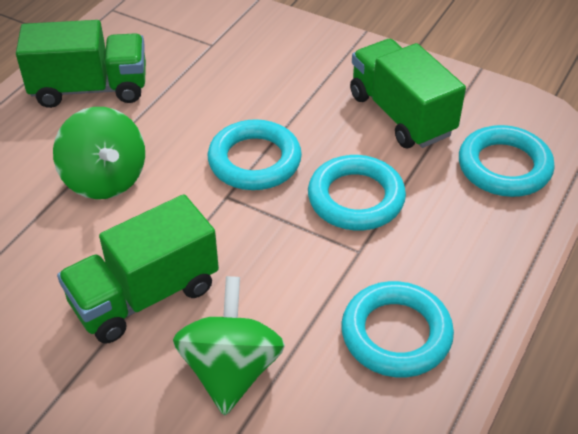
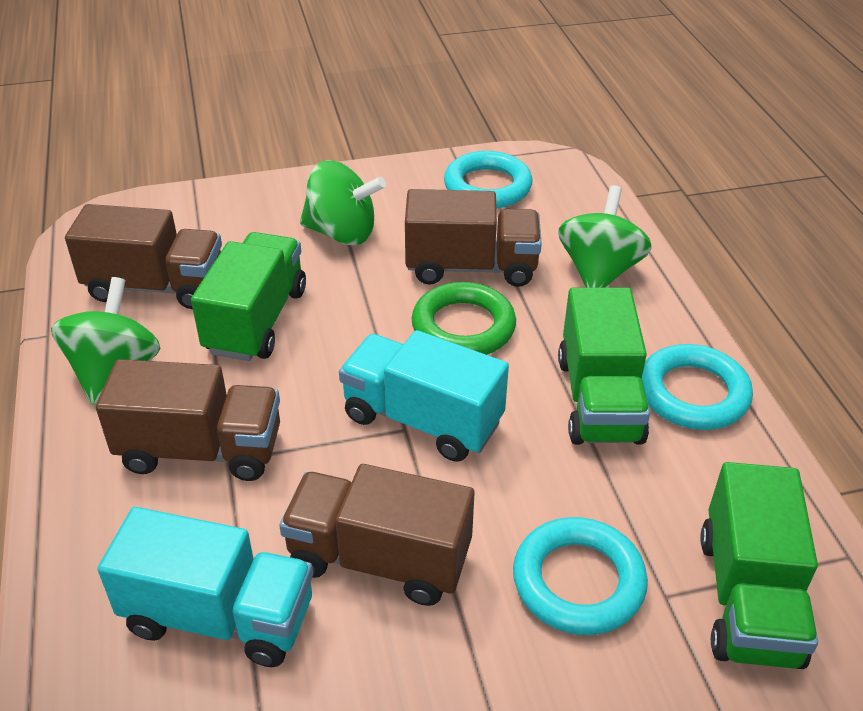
brown truck: 0 -> 4
green ring: 0 -> 1
green spinning top: 2 -> 3
turquoise ring: 4 -> 3
turquoise truck: 0 -> 2

